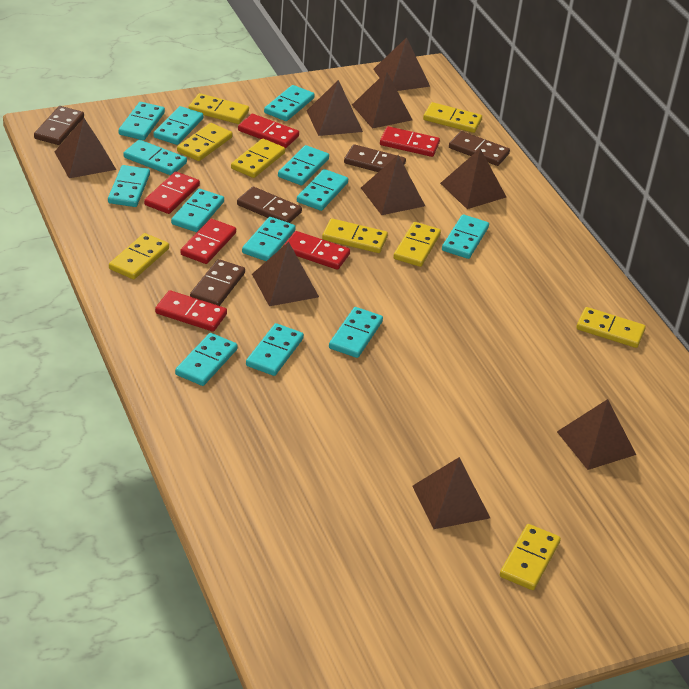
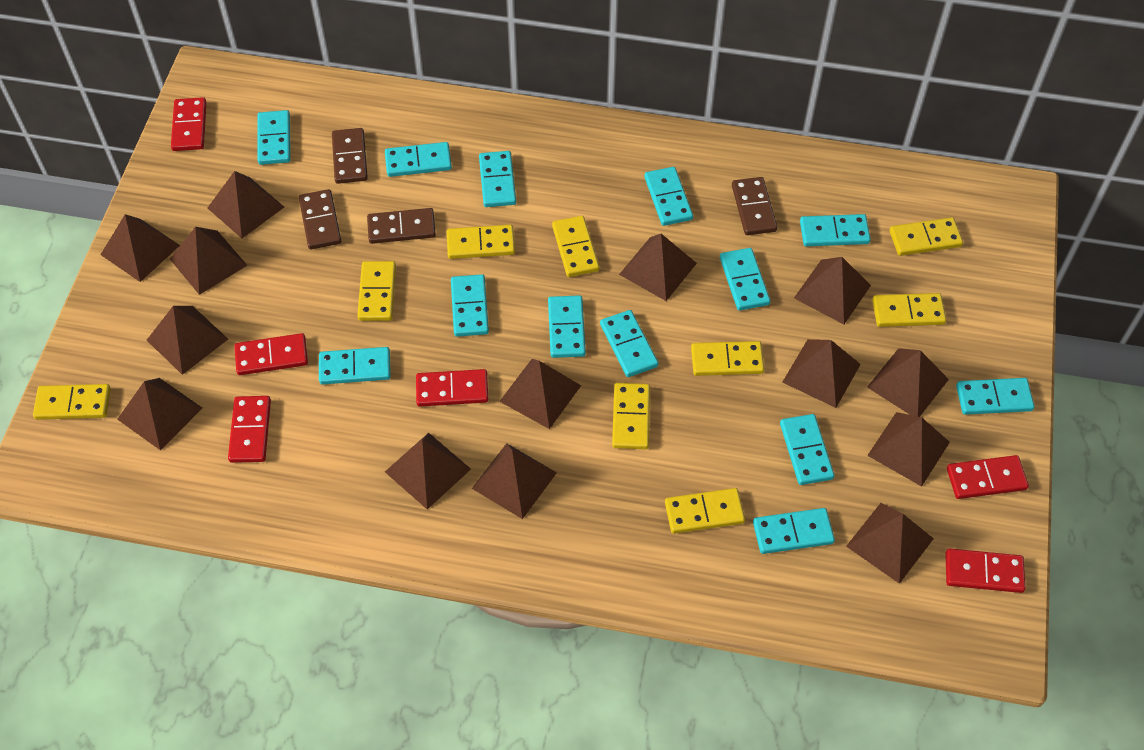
brown domino: 5 -> 4
brown pyramid: 9 -> 14

